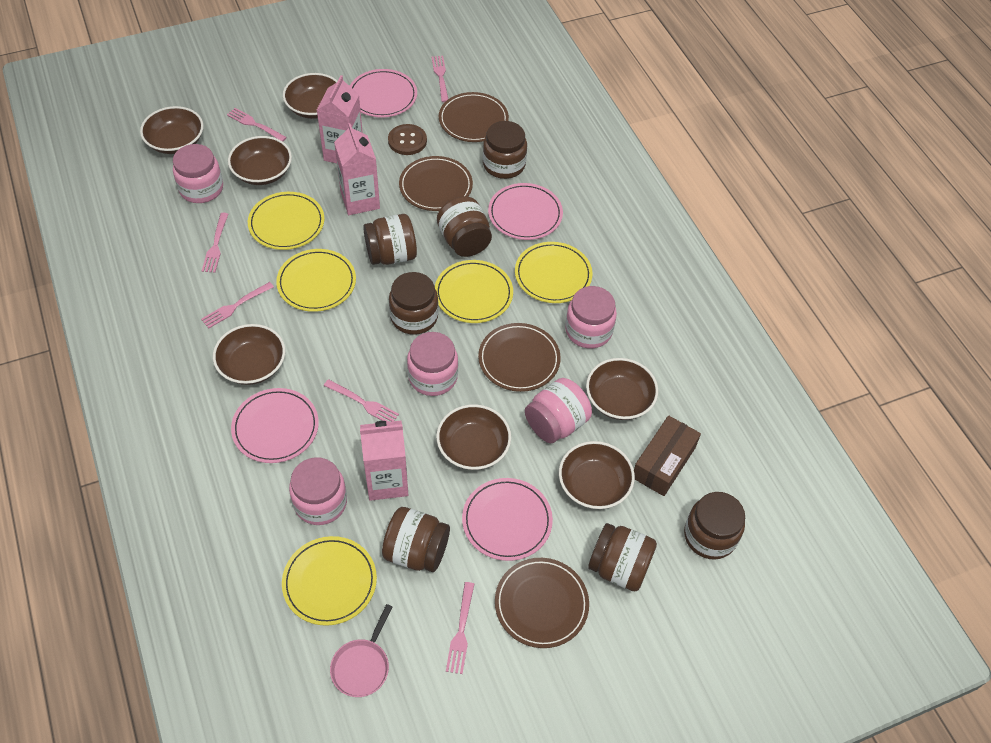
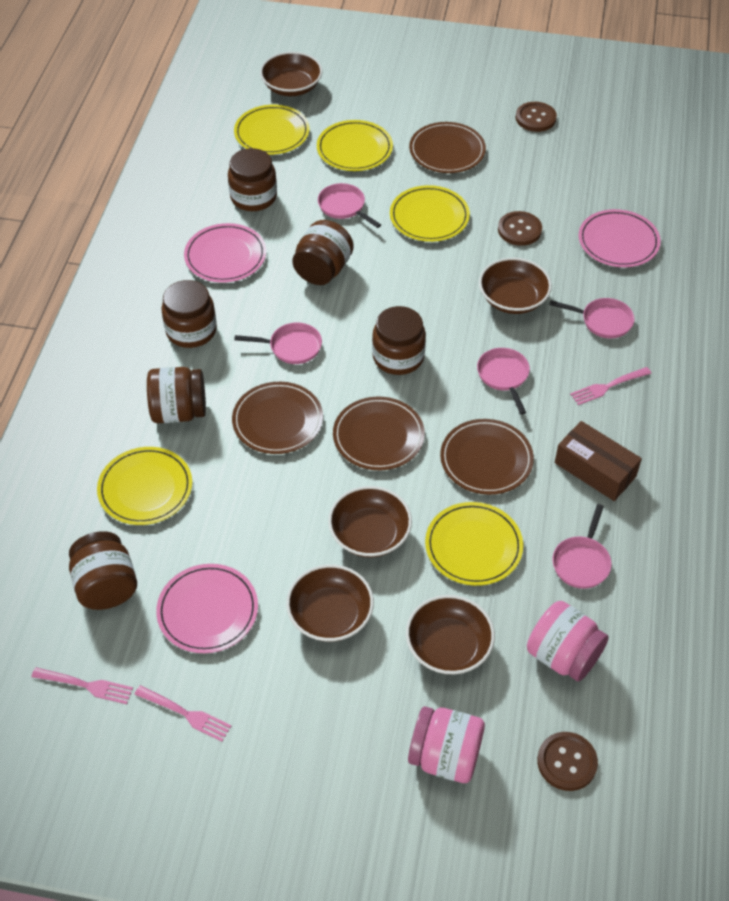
brown bowl: 7 -> 5
brown button: 1 -> 3
brown jar: 7 -> 6
pink carton: 3 -> 0
pink fork: 6 -> 3
pink jar: 5 -> 2
pink pan: 1 -> 5
pink plate: 4 -> 3

